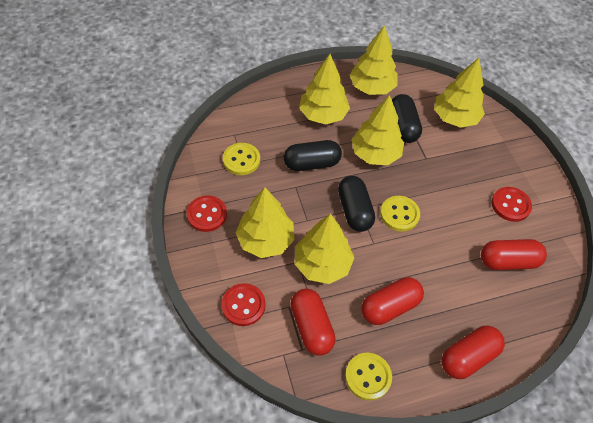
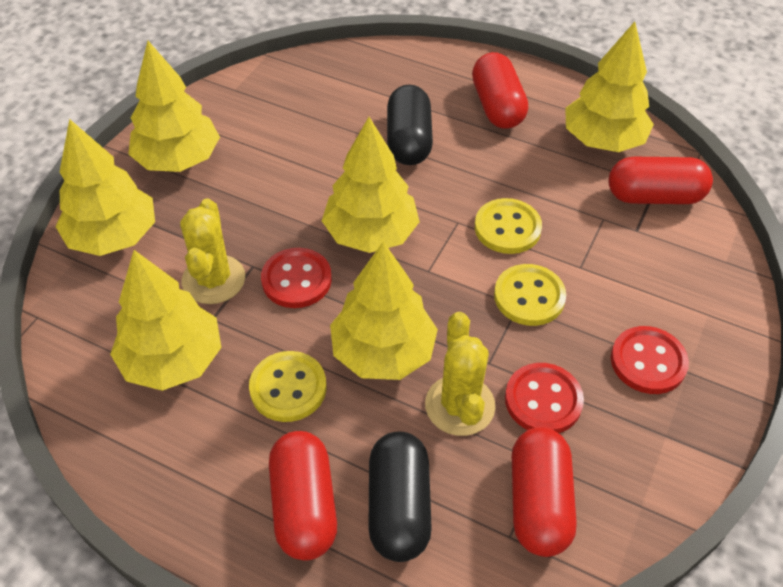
black capsule: 3 -> 2
yellow cactus: 0 -> 2

